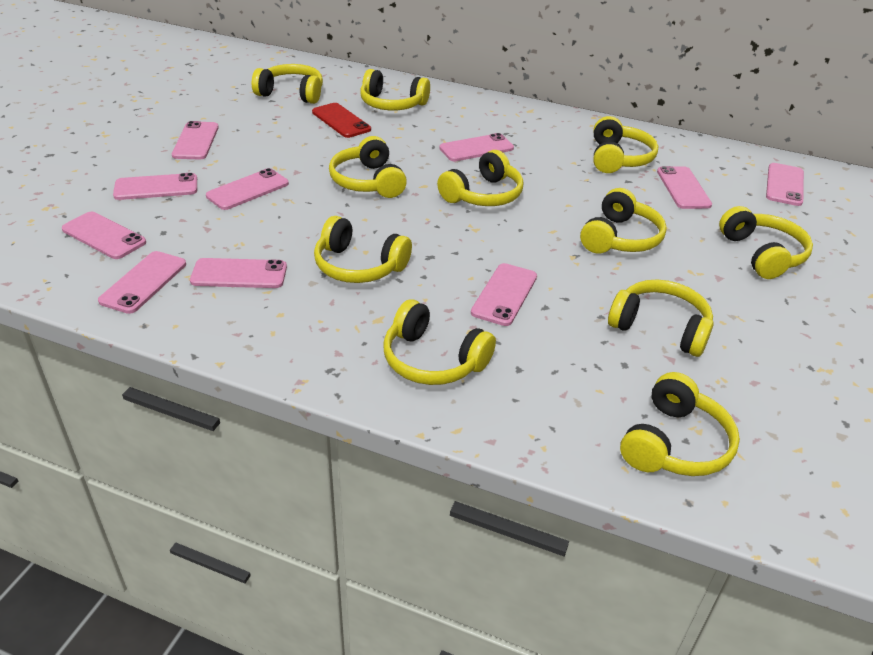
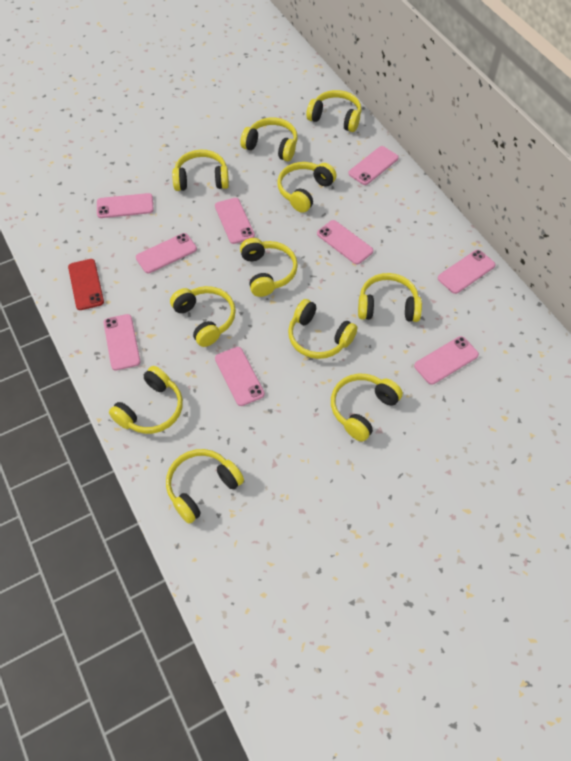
pink phone: 10 -> 9

